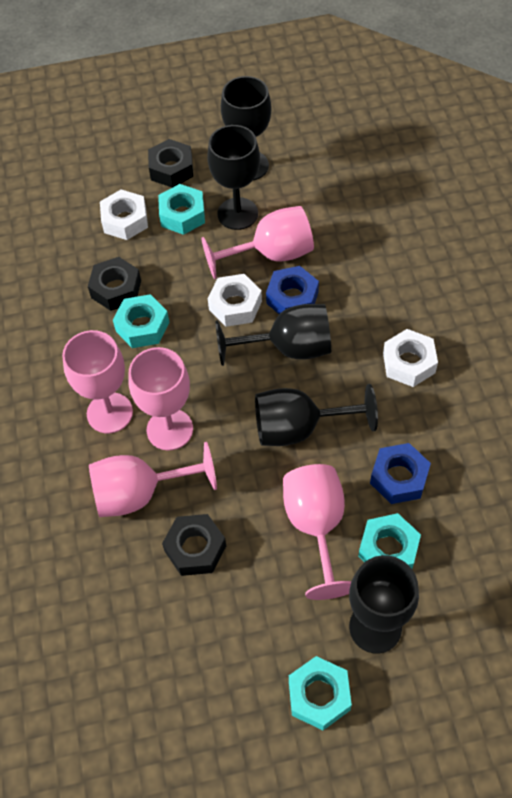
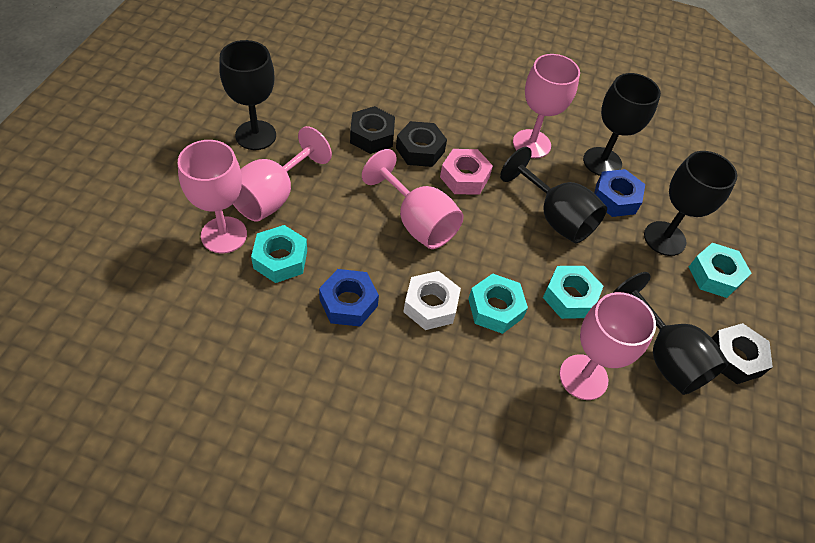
pink nut: 0 -> 1
white nut: 3 -> 1

